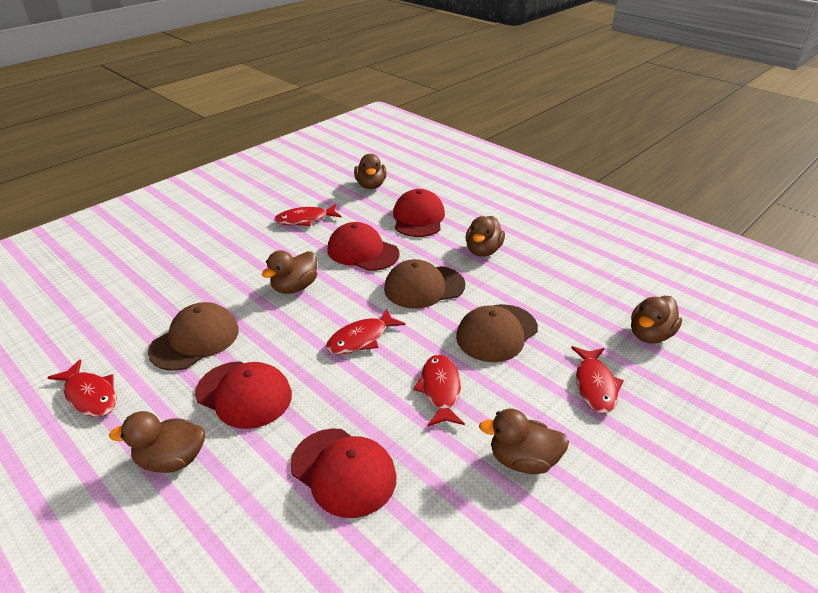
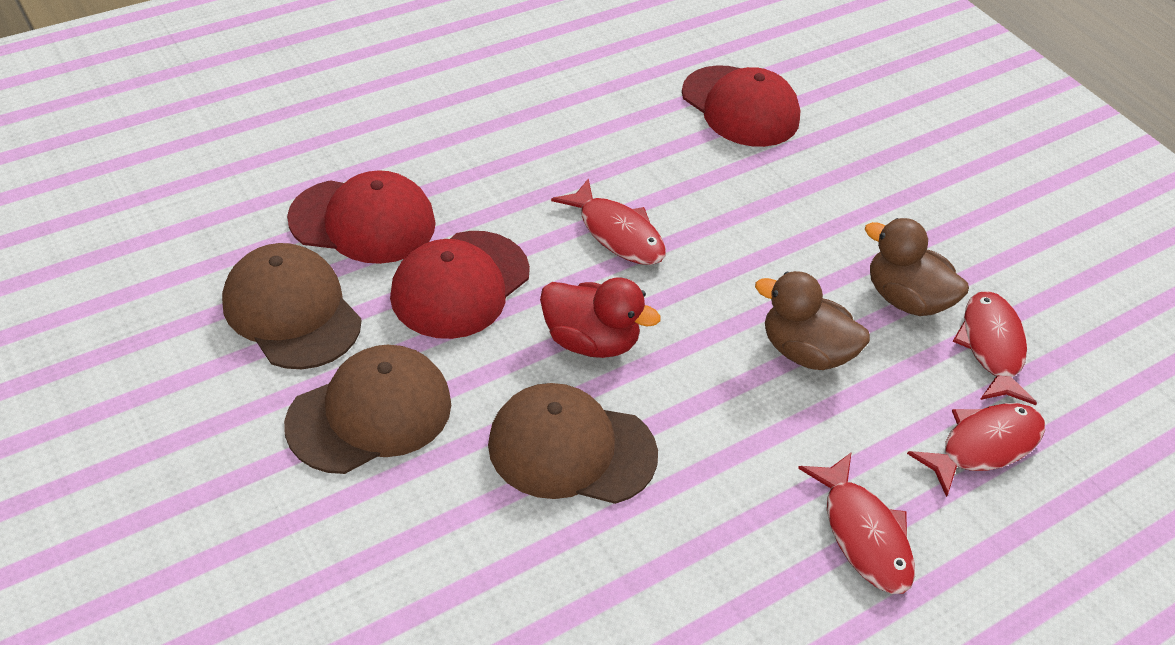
brown duck: 6 -> 2
red cap: 4 -> 3
red duck: 0 -> 1
red fish: 5 -> 4

